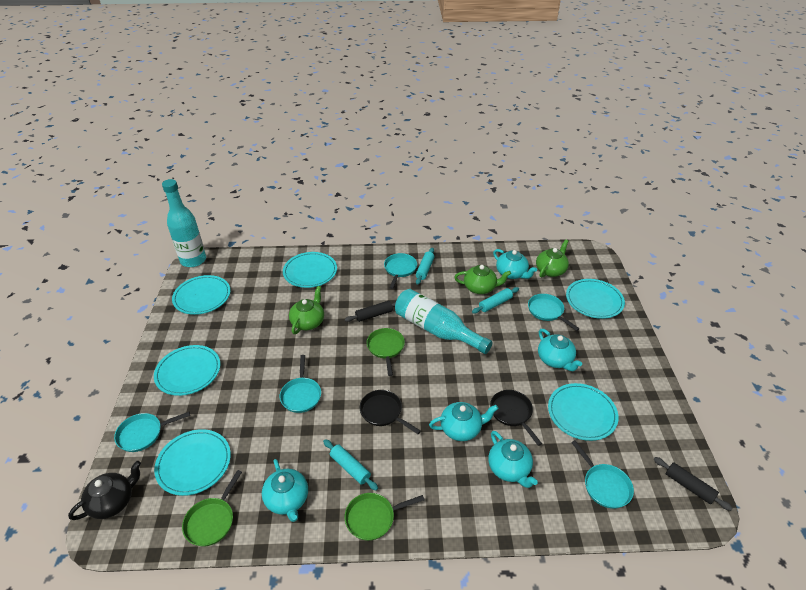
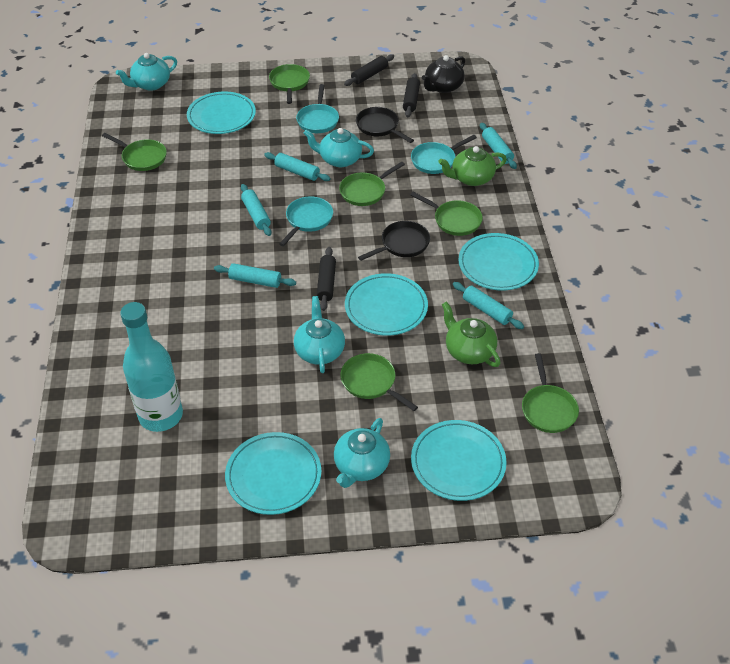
black rolling pin: 2 -> 3
green pan: 3 -> 6
green teapot: 3 -> 2
turquoise bottle: 2 -> 1
turquoise pan: 5 -> 3
turquoise plate: 6 -> 5
turquoise rolling pin: 3 -> 5
turquoise teapot: 5 -> 4

